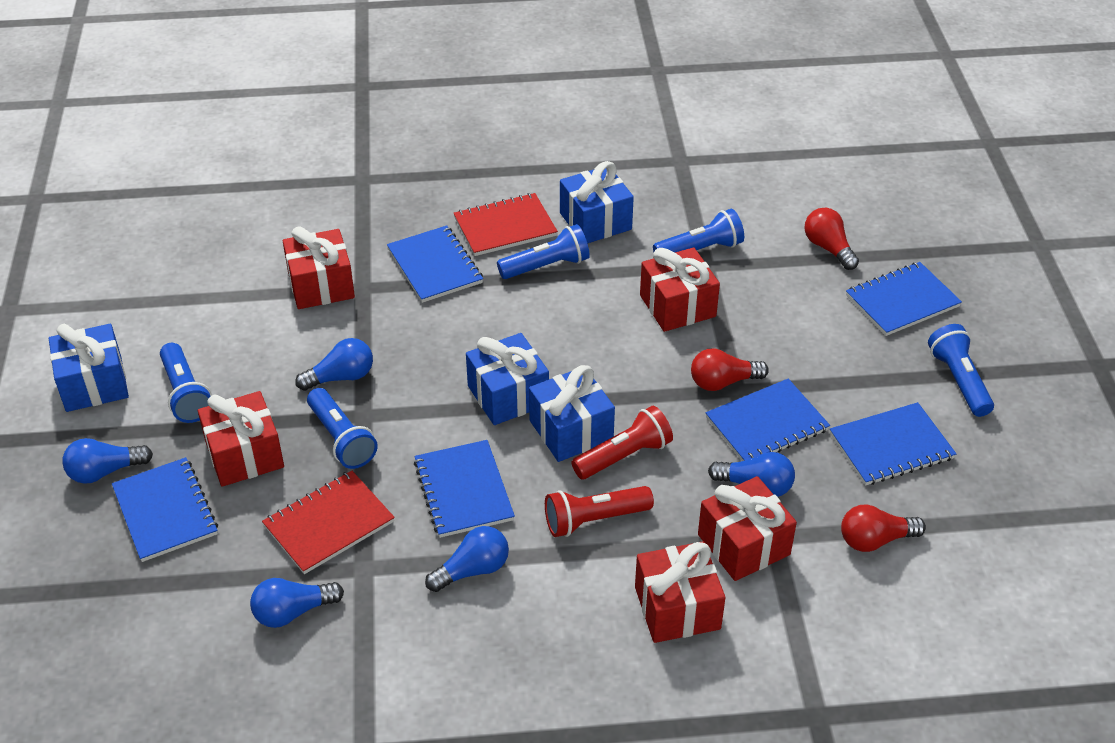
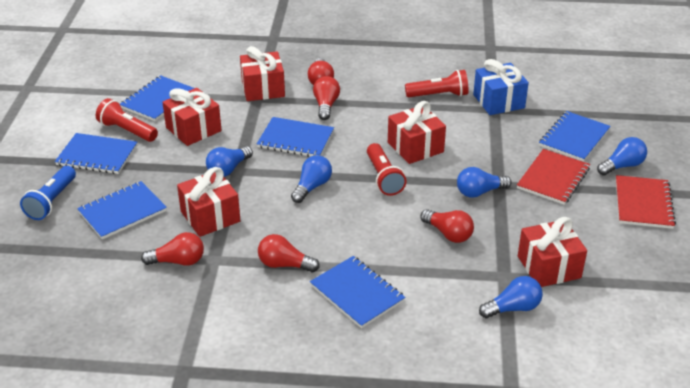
blue flashlight: 5 -> 1
blue gift: 4 -> 1
red flashlight: 2 -> 3
red light bulb: 3 -> 5

